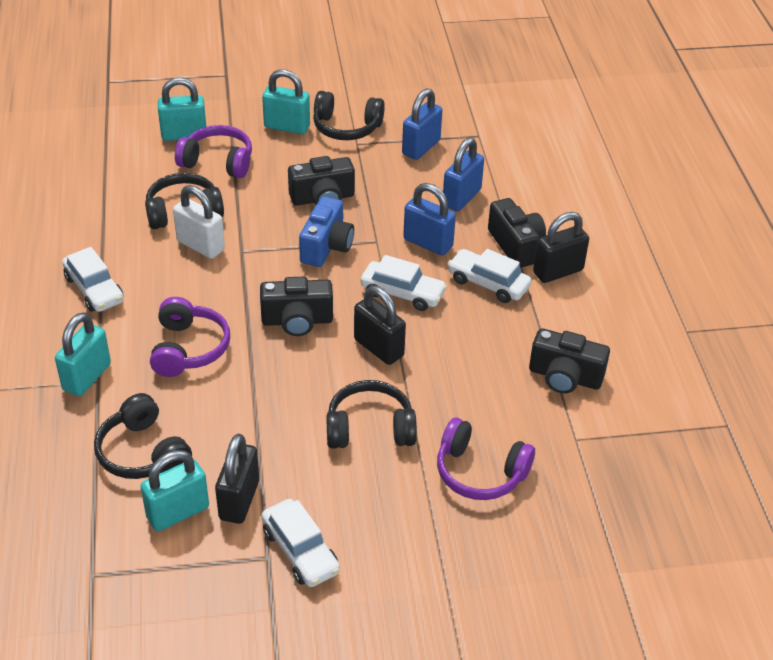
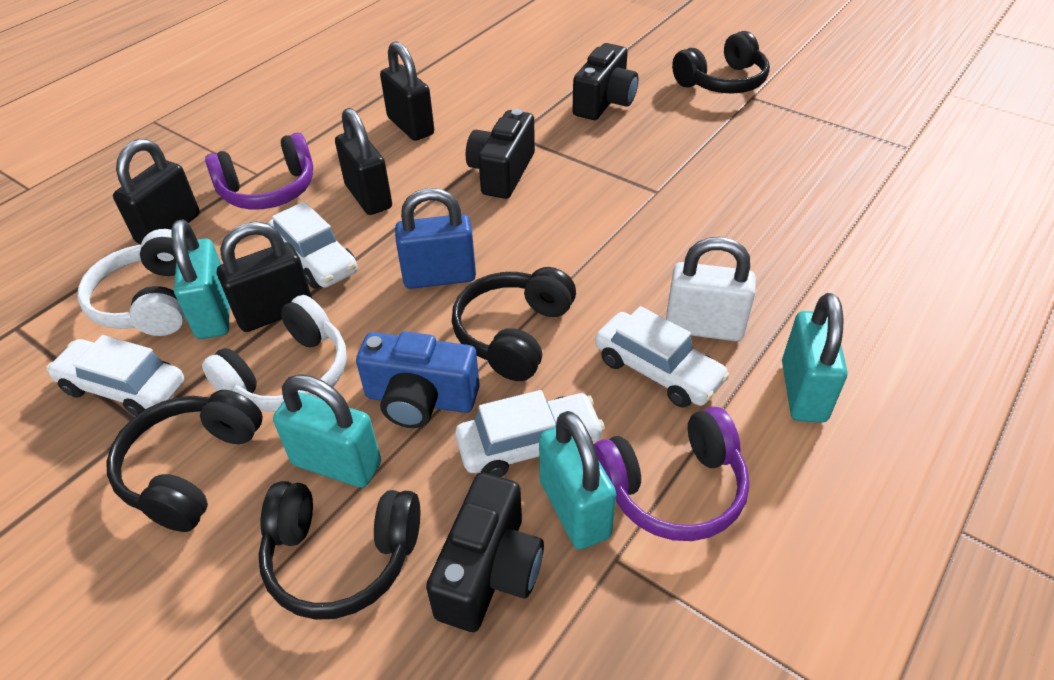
black camera: 4 -> 3
black padlock: 3 -> 4
blue padlock: 3 -> 1
purple headphones: 3 -> 2
white headphones: 0 -> 2

